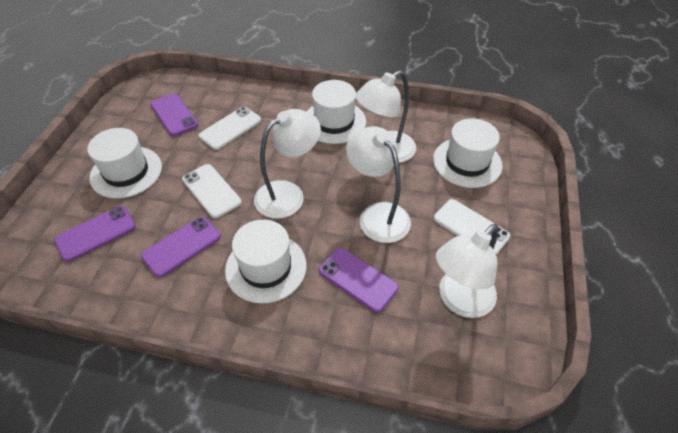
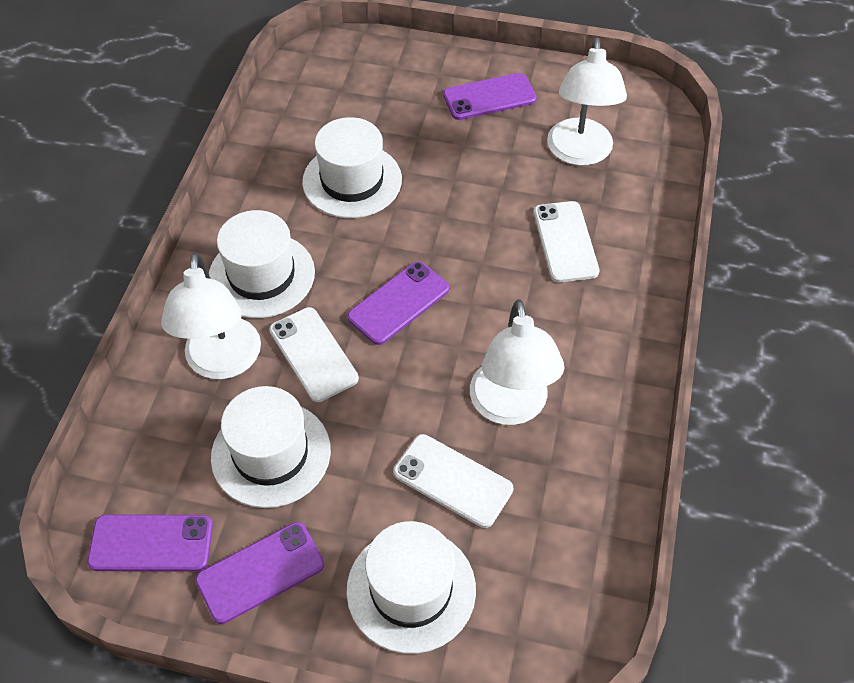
white lamp: 4 -> 3

